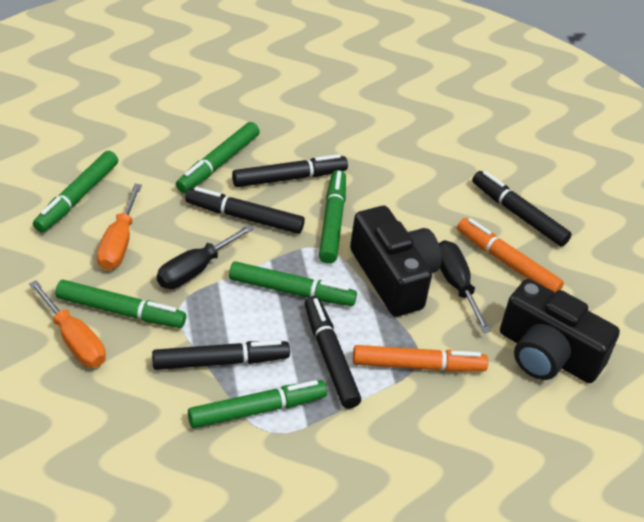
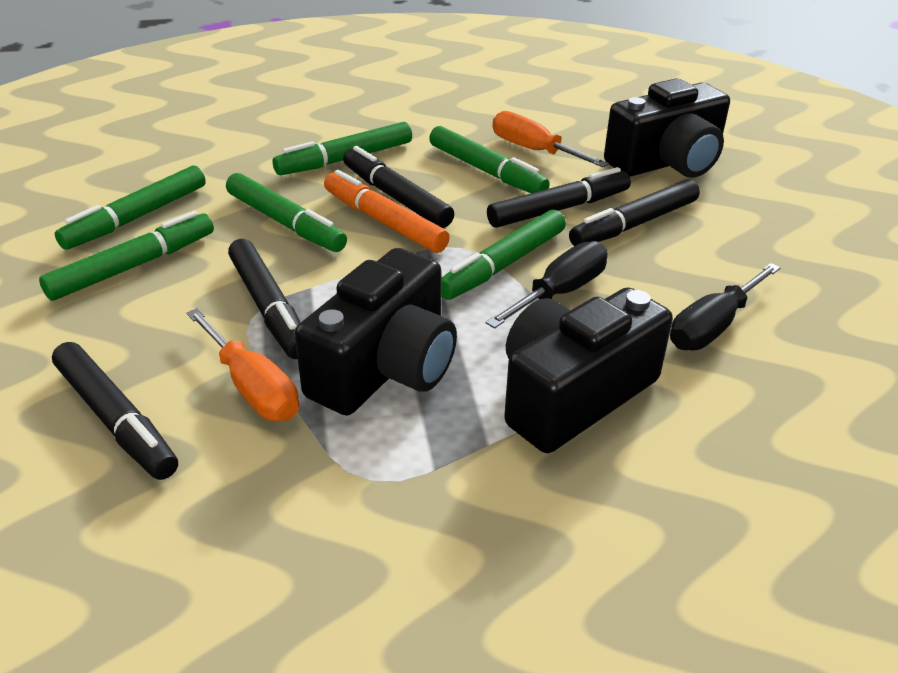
black camera: 2 -> 3
orange marker: 2 -> 1

